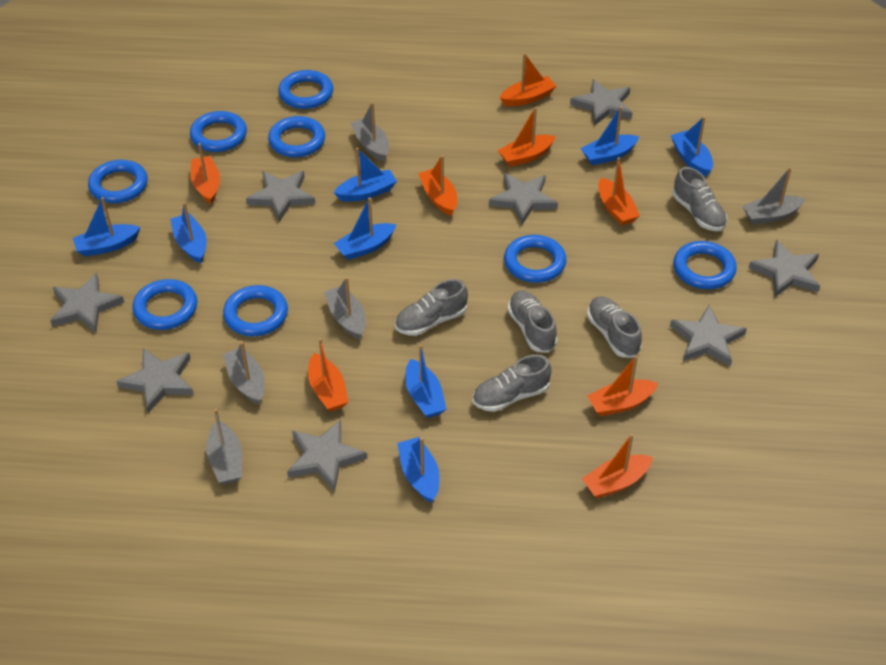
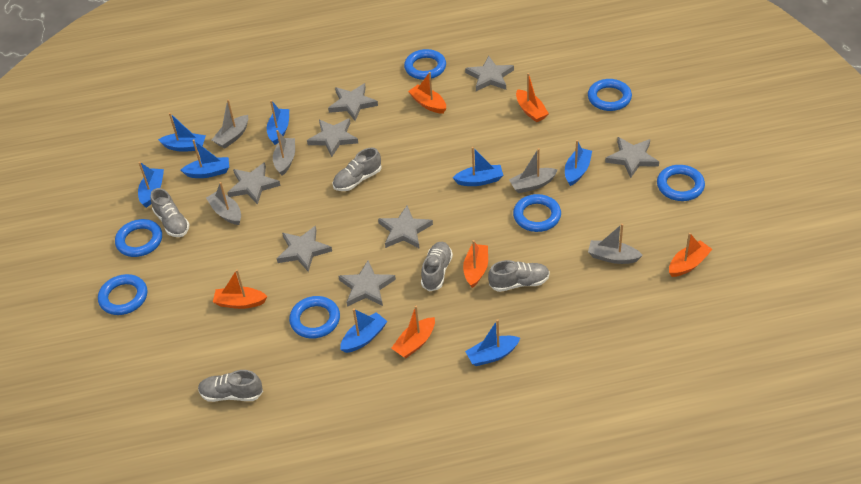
blue ring: 8 -> 7
orange boat: 8 -> 6

